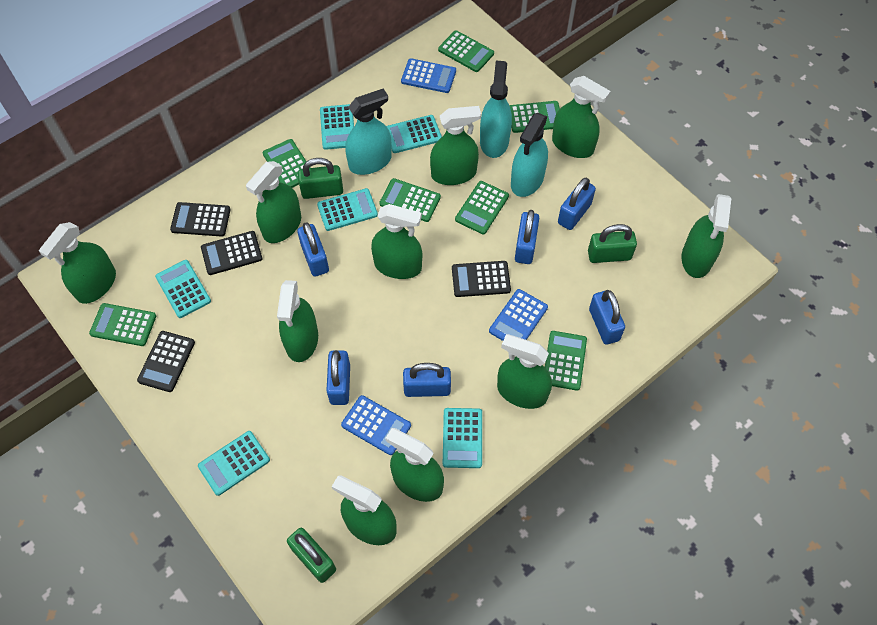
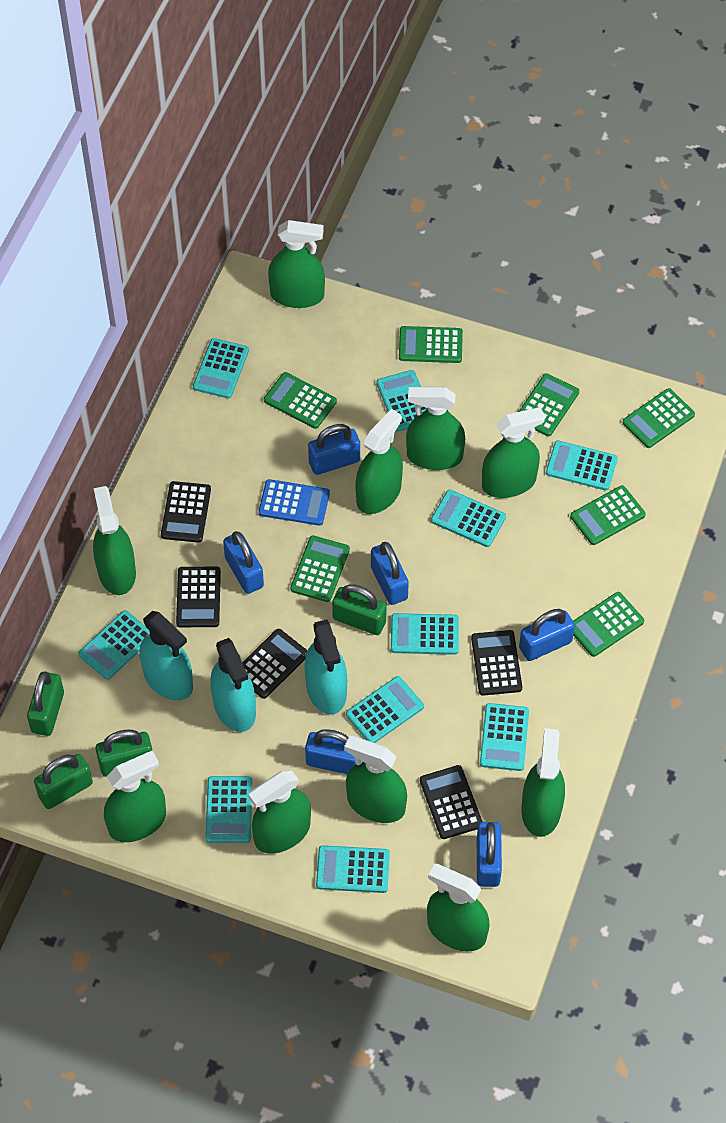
black calculator: 4 -> 5
blue calculator: 3 -> 1
green padlock: 3 -> 4
turquoise calculator: 6 -> 10

